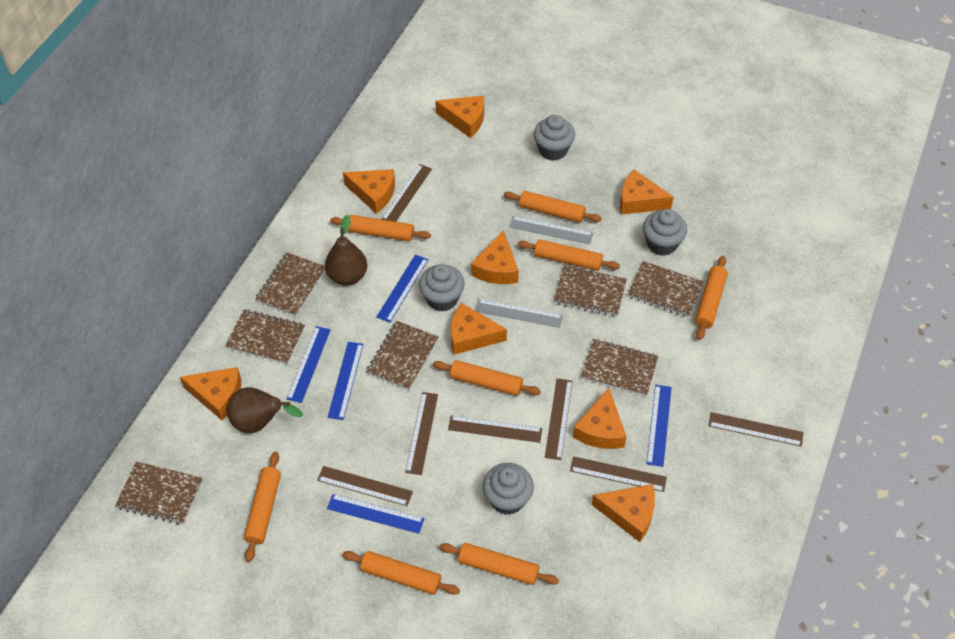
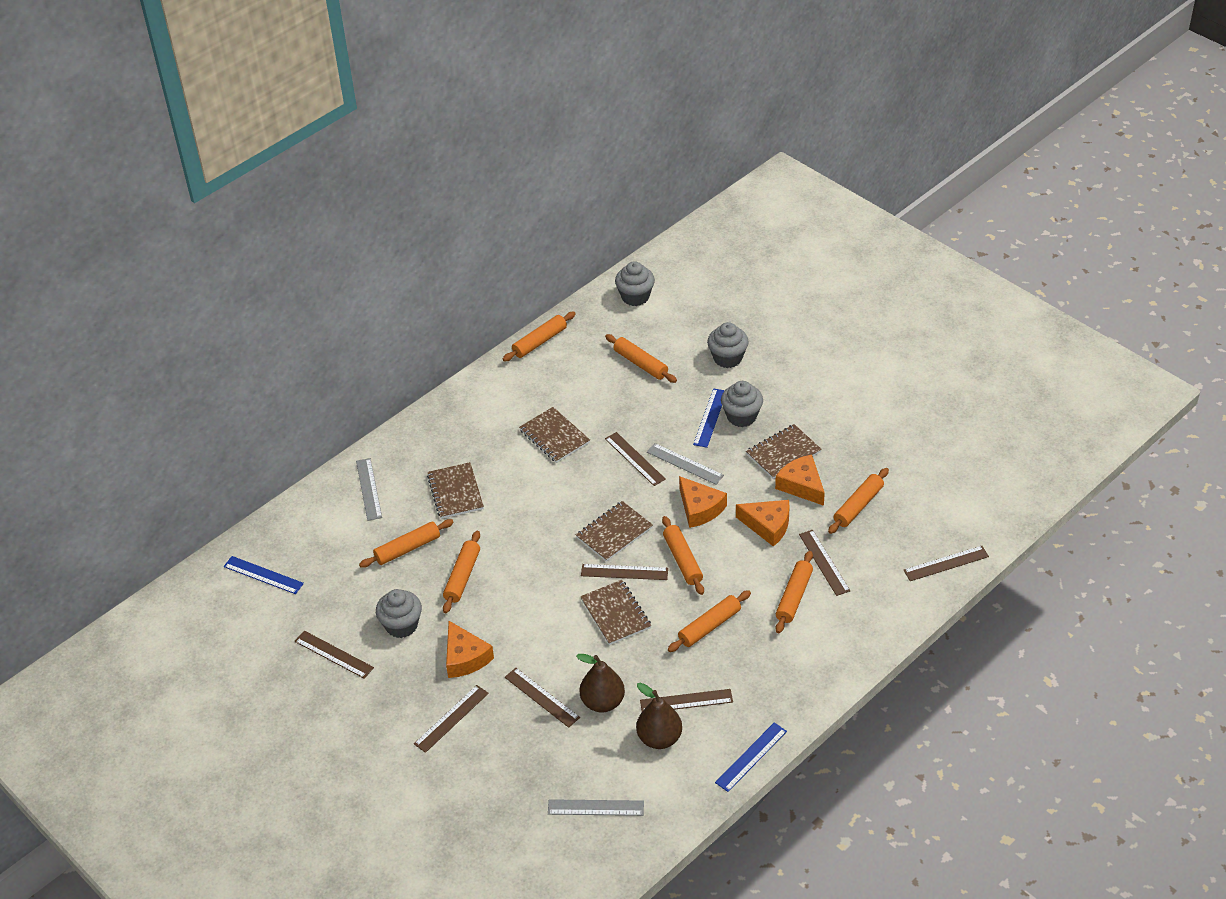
blue ruler: 5 -> 3
brown notebook: 7 -> 5
brown ruler: 7 -> 8
grey ruler: 2 -> 3
orange cheese: 8 -> 4

